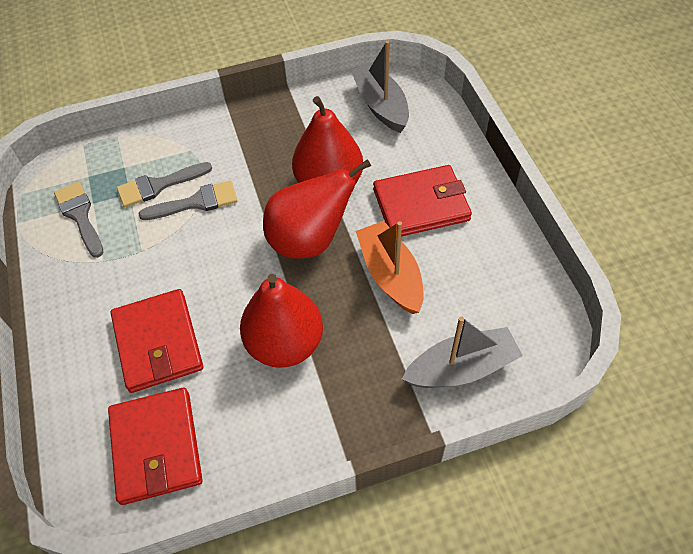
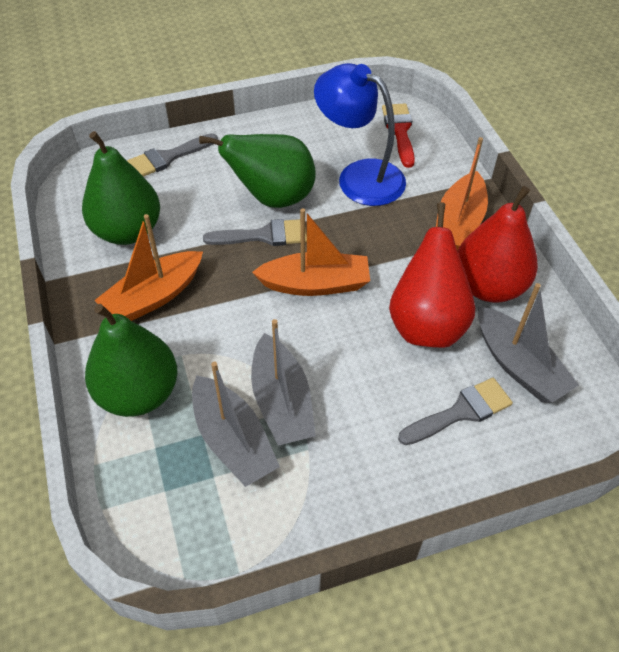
blue lamp: 0 -> 1
green pear: 0 -> 3
grey boat: 2 -> 3
orange boat: 1 -> 3
red brush: 0 -> 1
red pear: 3 -> 2
red wallet: 3 -> 0

